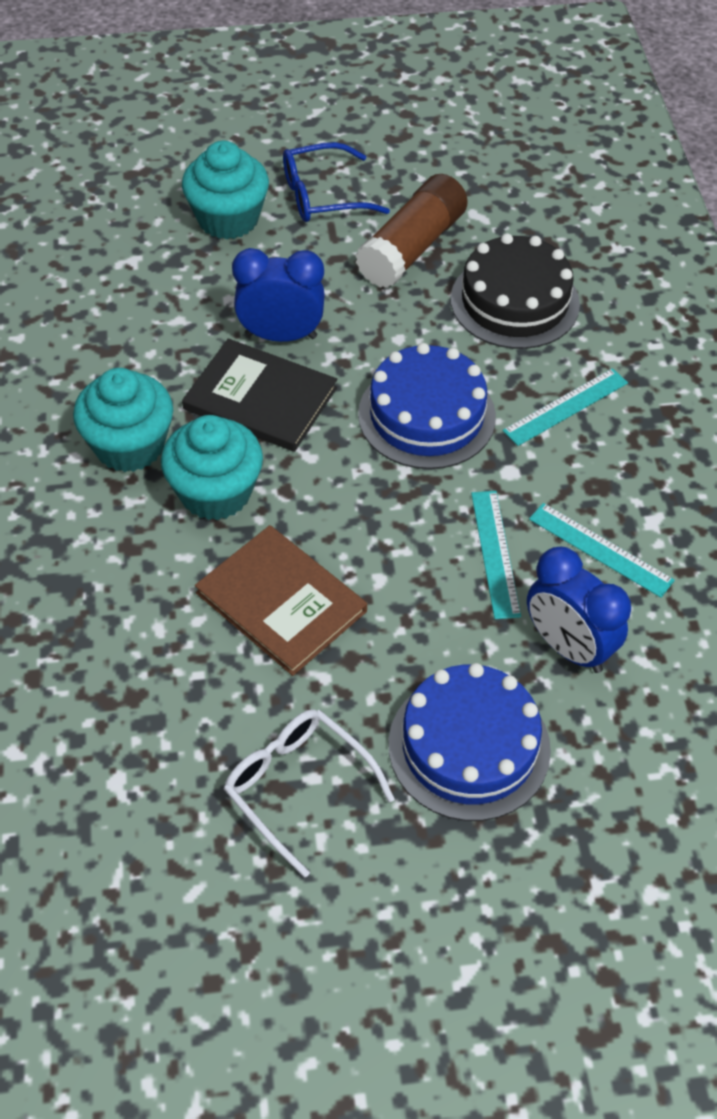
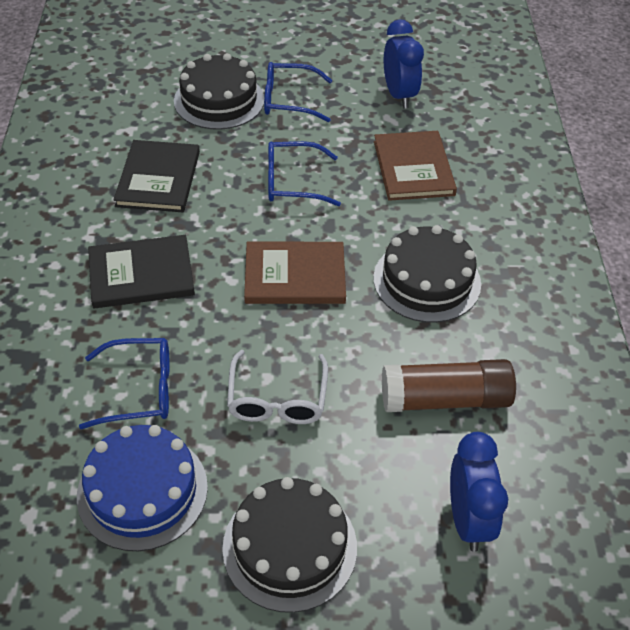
black book: 1 -> 2
black cake: 1 -> 3
blue cake: 2 -> 1
blue glasses: 1 -> 3
brown book: 1 -> 2
turquoise cupcake: 3 -> 0
turquoise ruler: 3 -> 0

